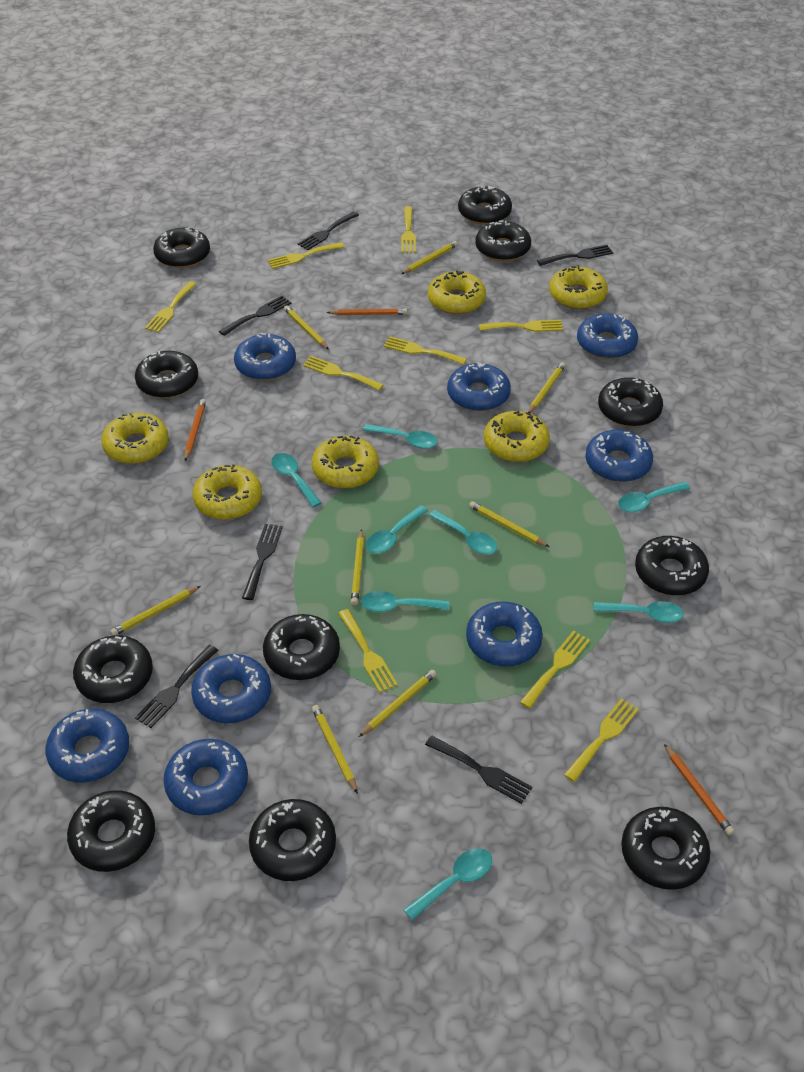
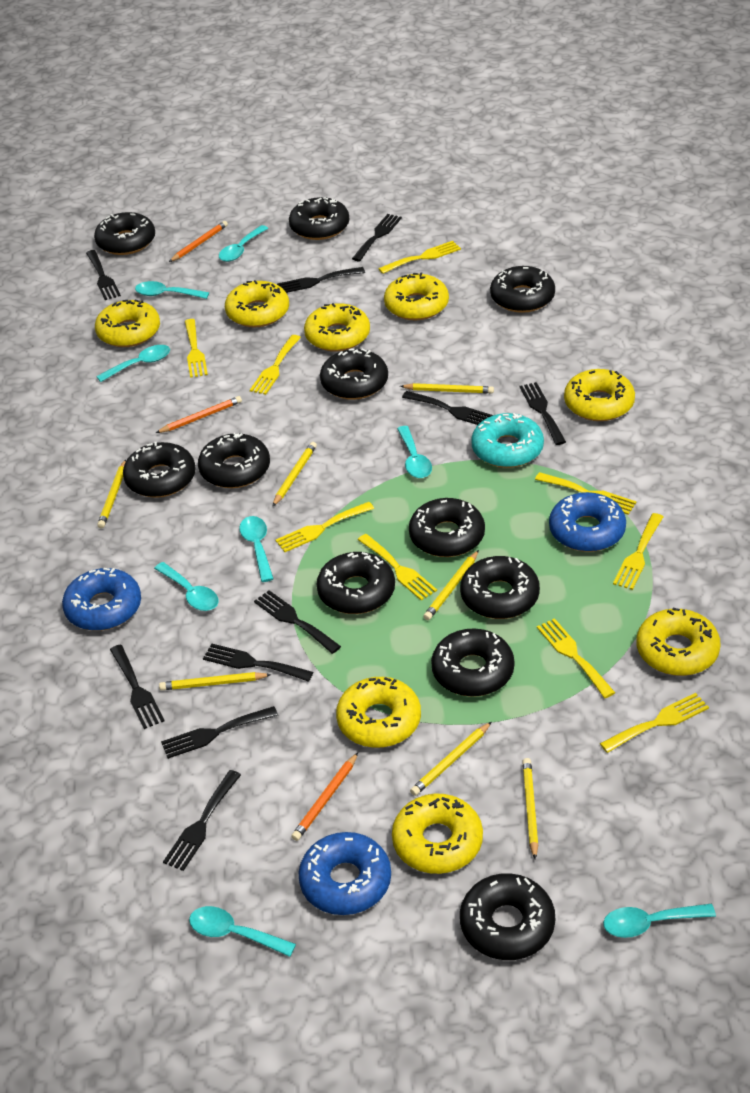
black fork: 6 -> 10
blue donut: 8 -> 3
turquoise donut: 0 -> 1
yellow donut: 6 -> 8
yellow pencil: 8 -> 7

